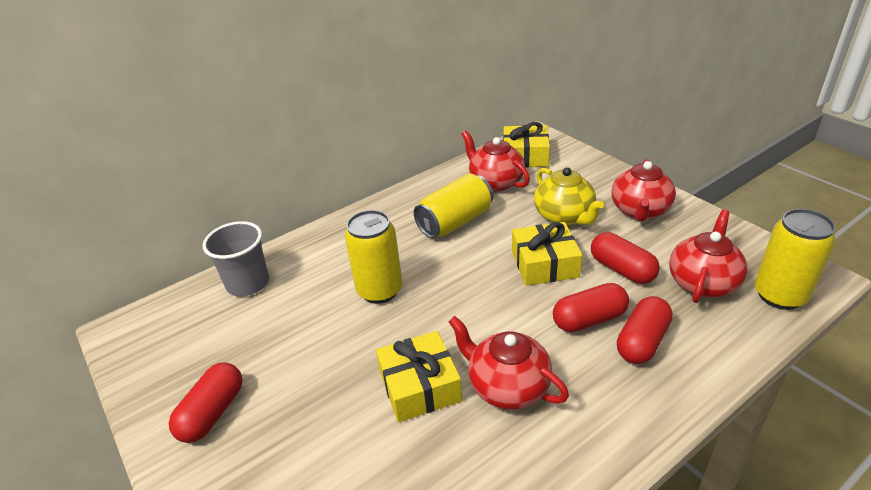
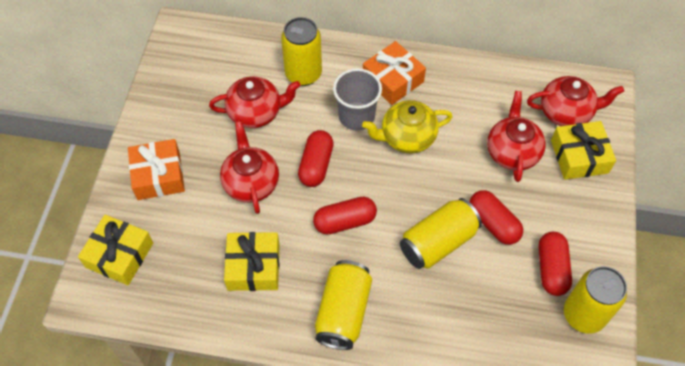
orange gift: 0 -> 2
yellow can: 3 -> 4

